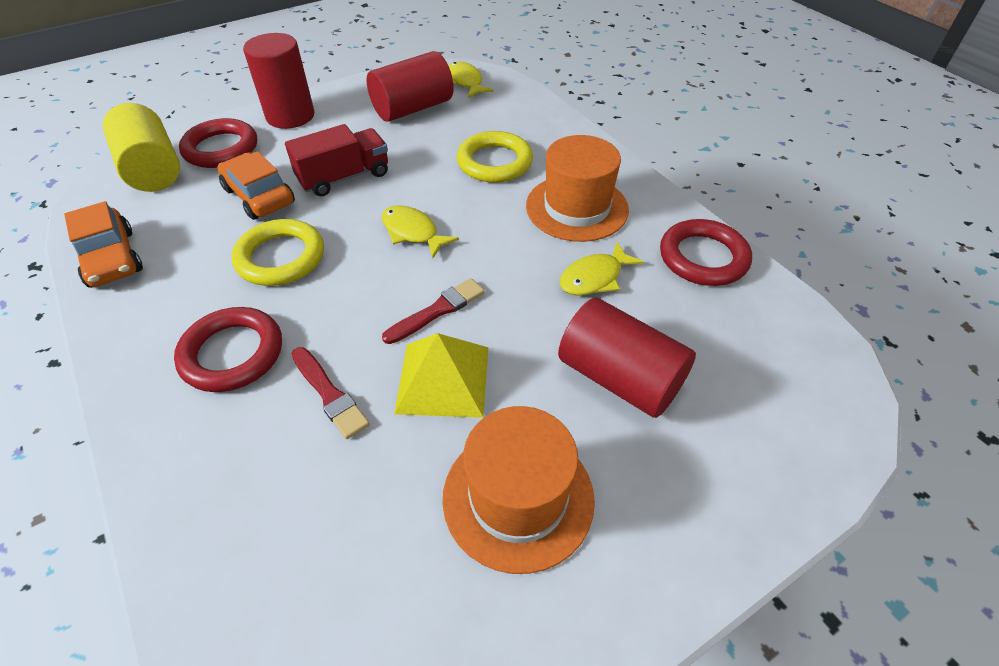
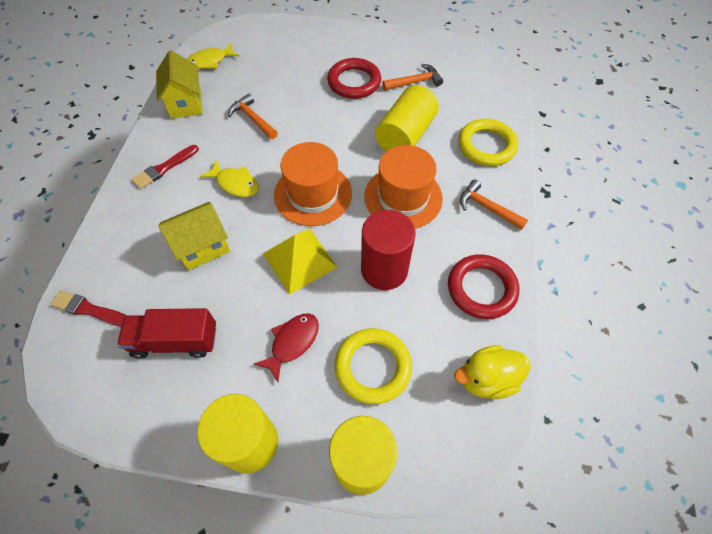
orange car: 2 -> 0
orange hammer: 0 -> 3
red cylinder: 3 -> 1
red fish: 0 -> 1
red ring: 3 -> 2
yellow cylinder: 1 -> 3
yellow duck: 0 -> 1
yellow fish: 3 -> 2
yellow house: 0 -> 2

